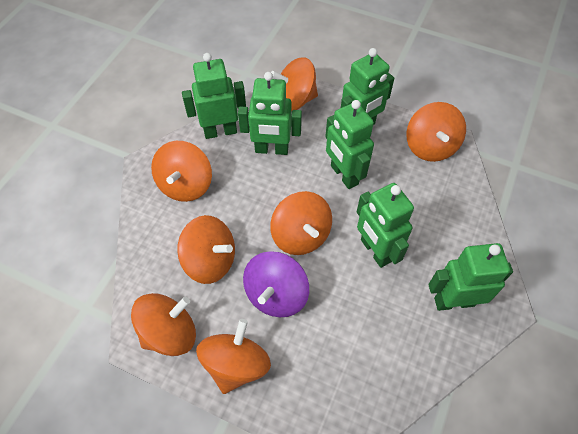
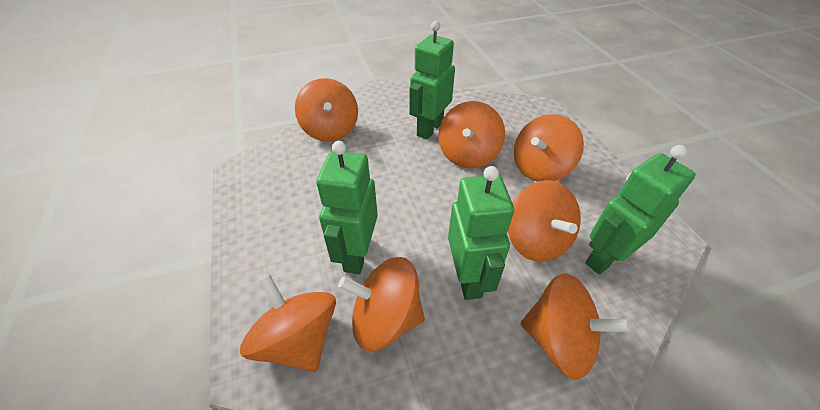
green robot: 6 -> 4
purple spinning top: 1 -> 0

